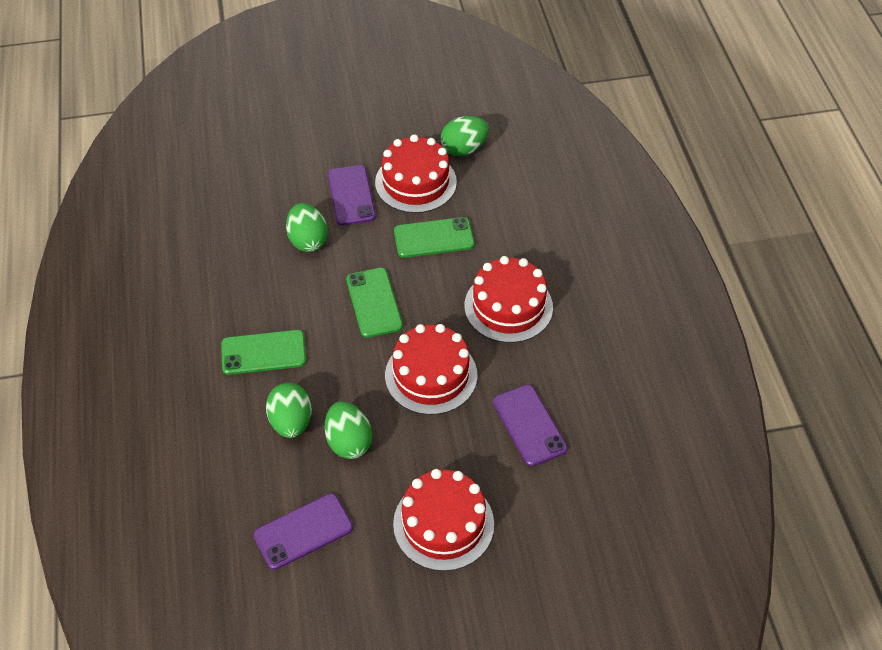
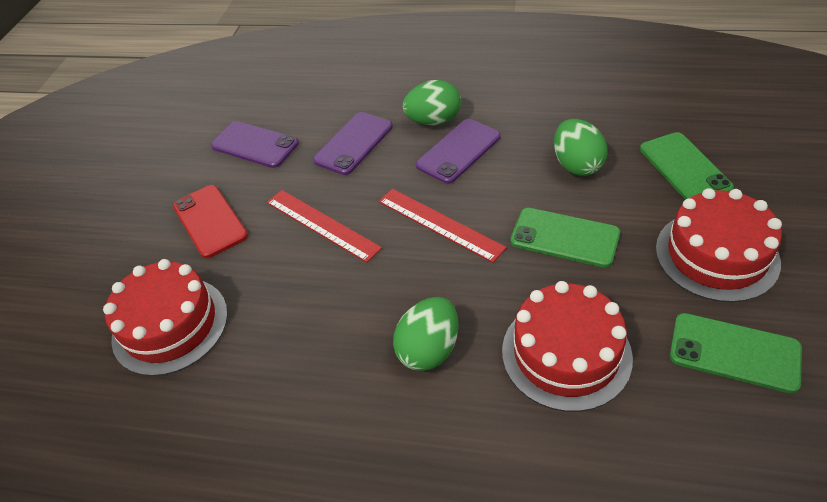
green egg: 4 -> 3
red cake: 4 -> 3
red phone: 0 -> 1
red ruler: 0 -> 2

